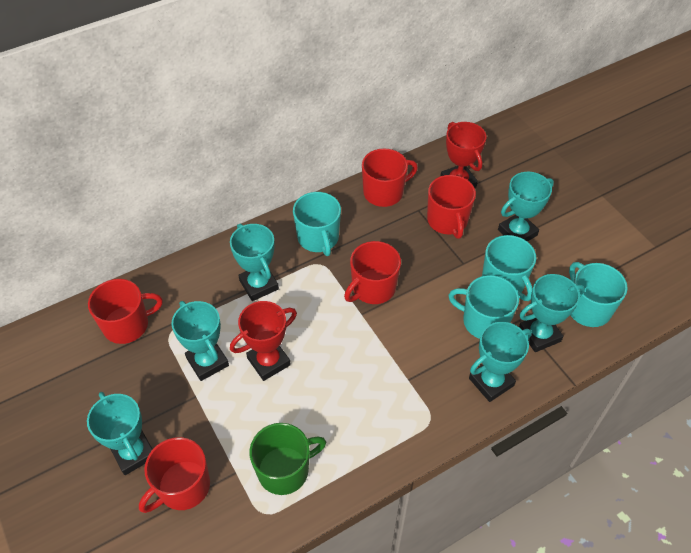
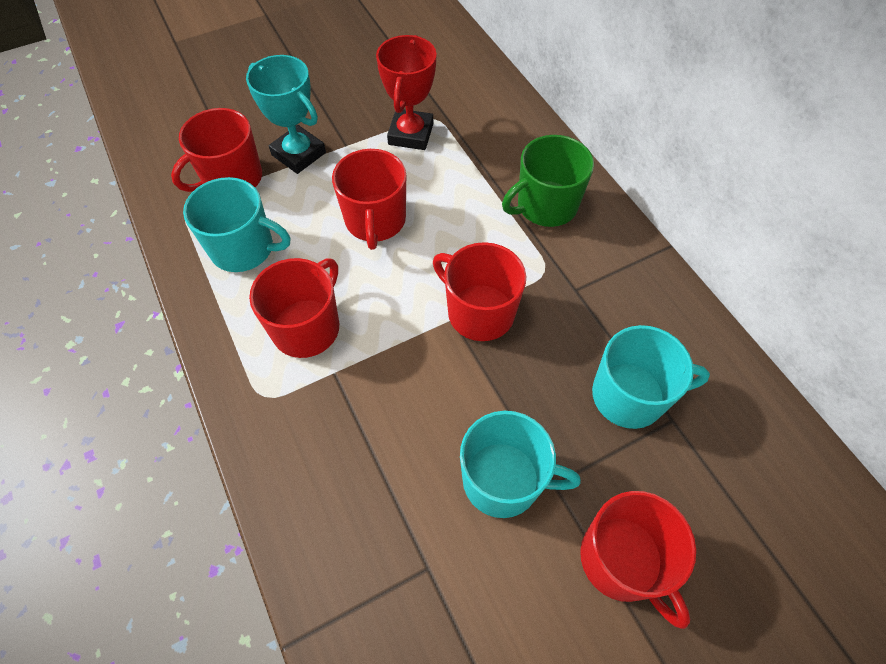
red trophy: 2 -> 1
turquoise mug: 4 -> 3
turquoise trophy: 6 -> 1

